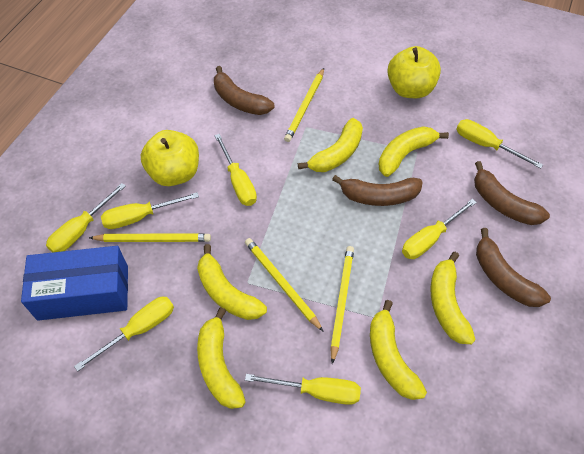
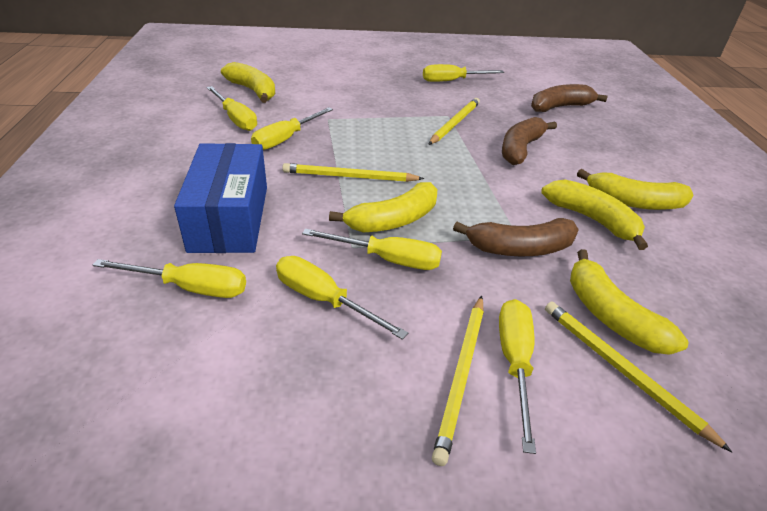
brown banana: 4 -> 3
yellow apple: 2 -> 0
yellow banana: 6 -> 5

